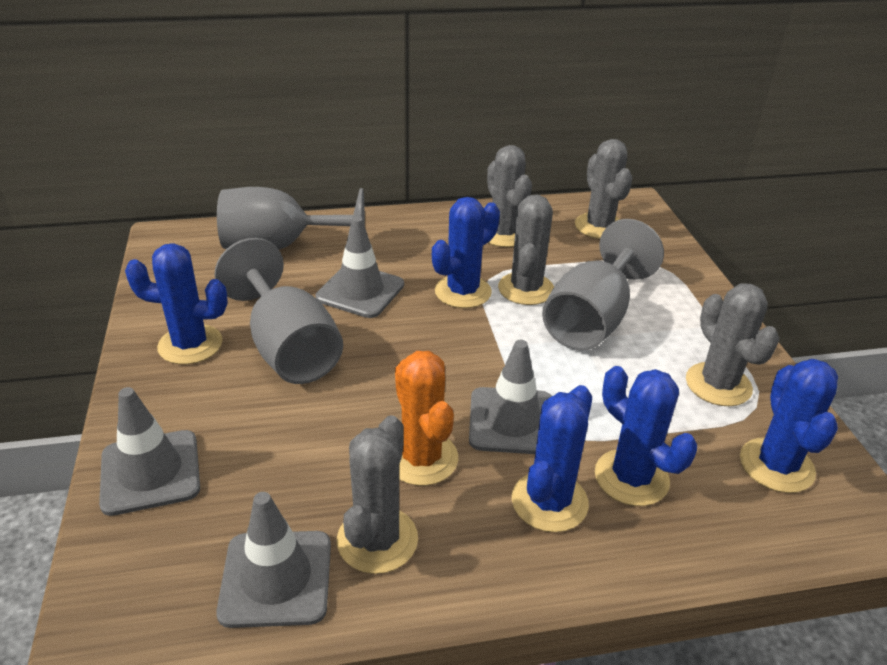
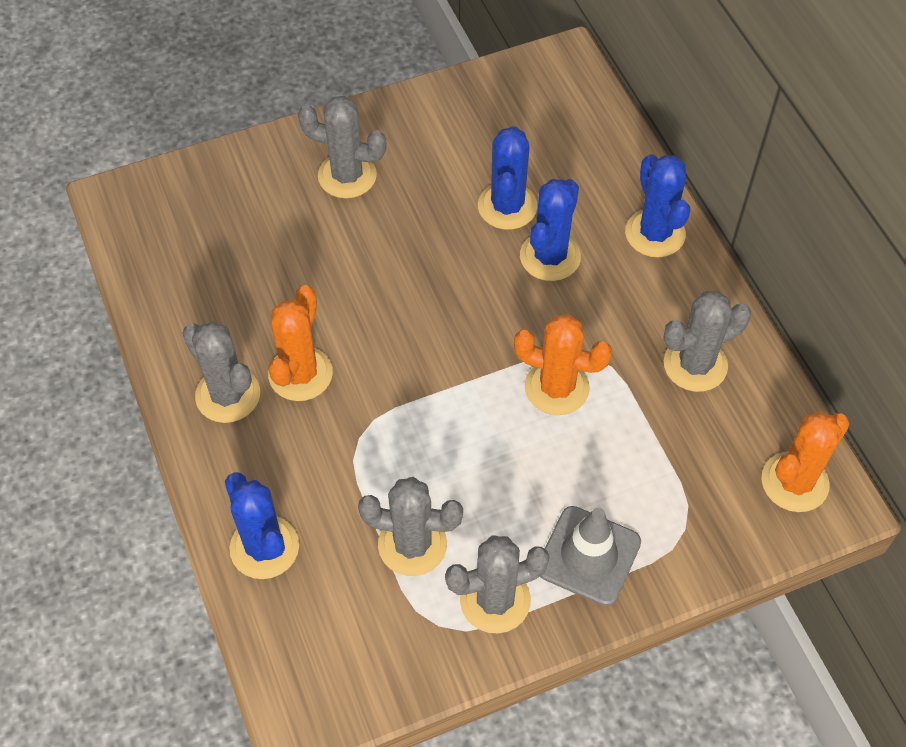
blue cactus: 5 -> 4
grey goblet: 3 -> 0
grey traffic cone: 4 -> 1
orange cactus: 1 -> 3

